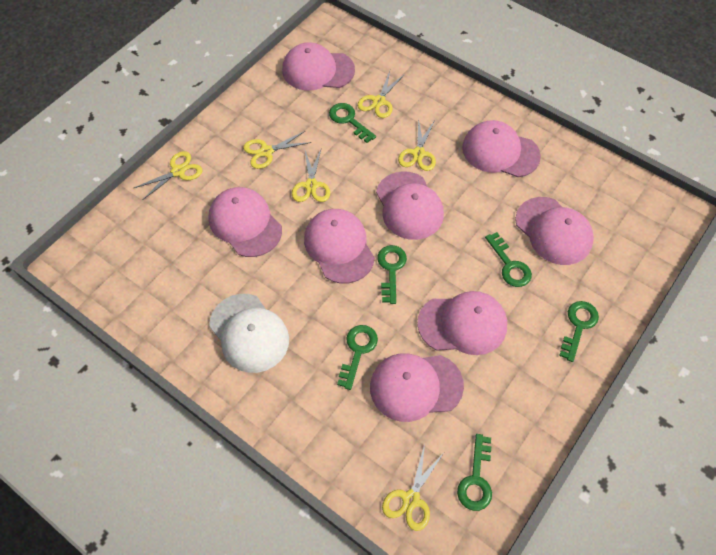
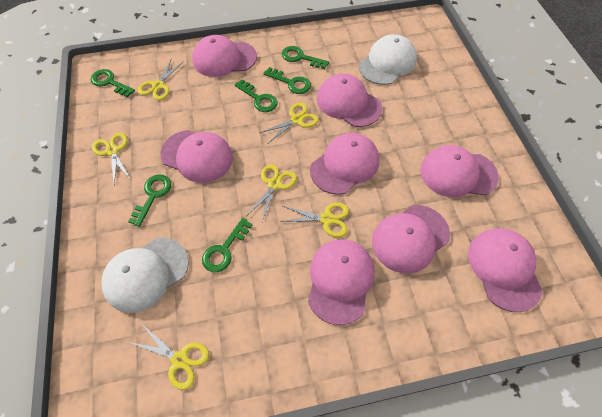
white cap: 1 -> 2

